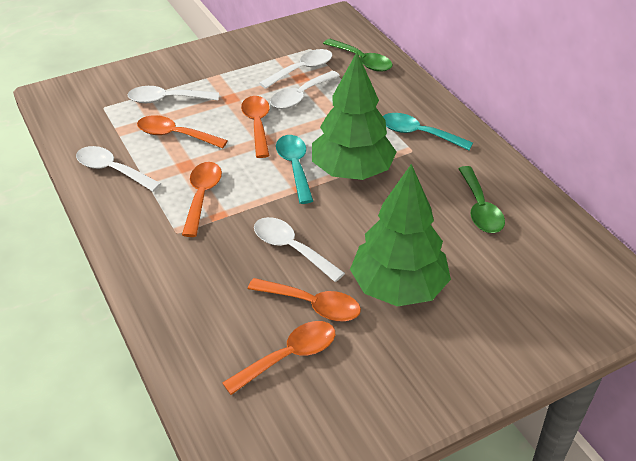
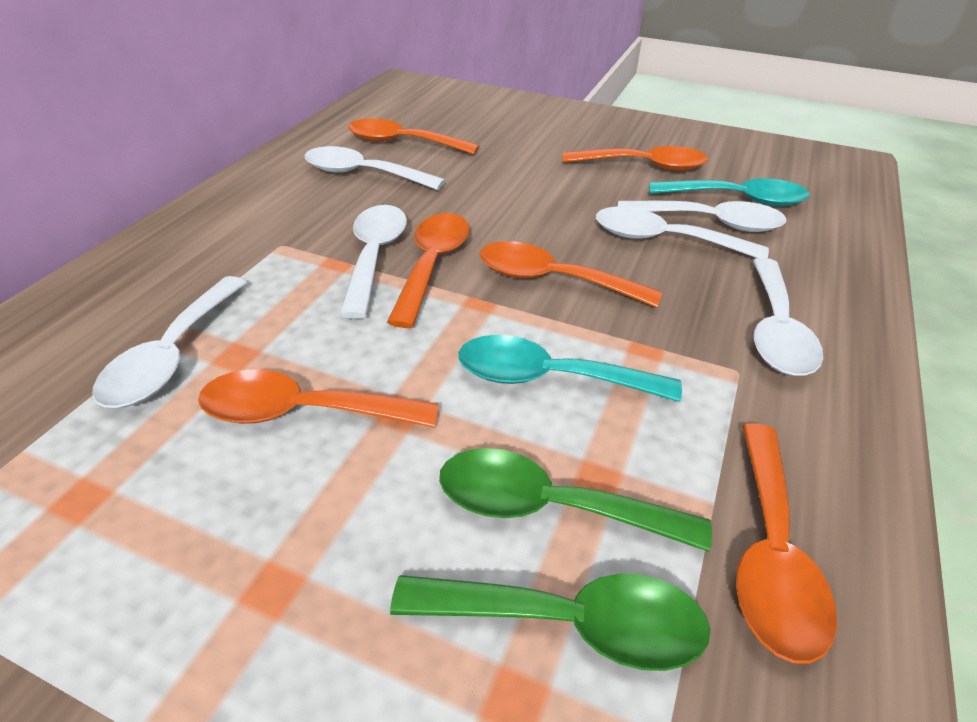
green tree: 2 -> 0
orange spoon: 5 -> 6
white spoon: 5 -> 6

